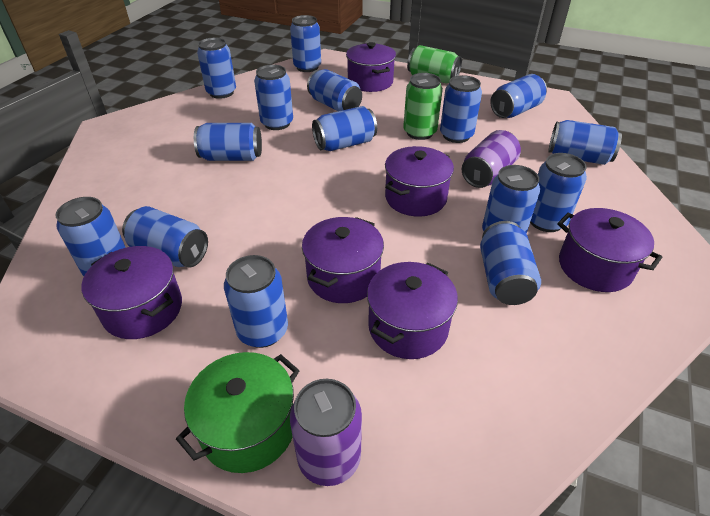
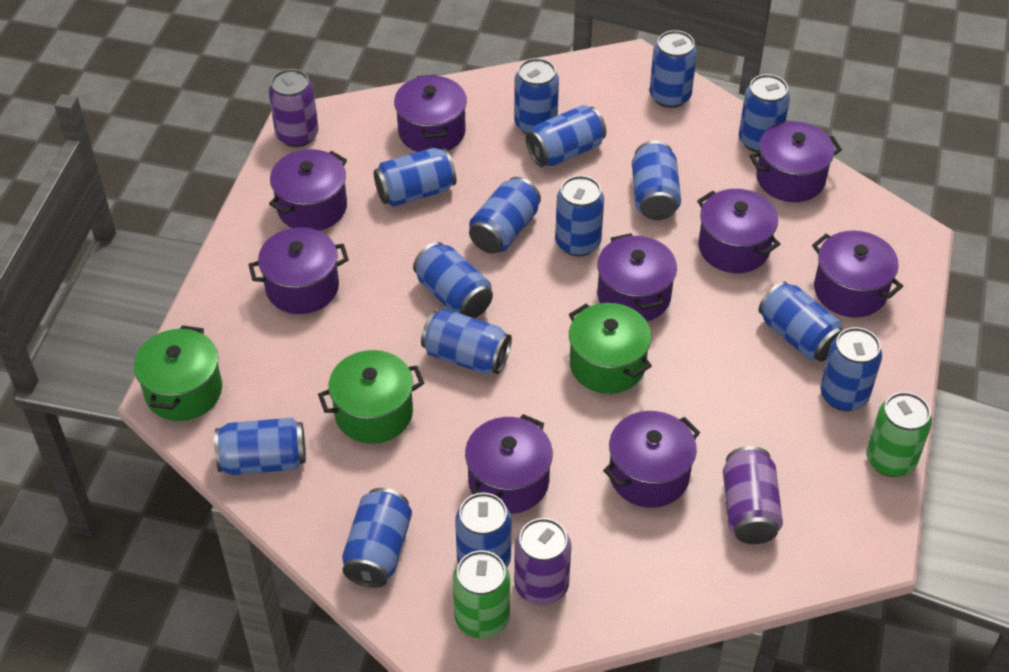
green pot: 1 -> 3
purple can: 2 -> 3
purple pot: 6 -> 9

